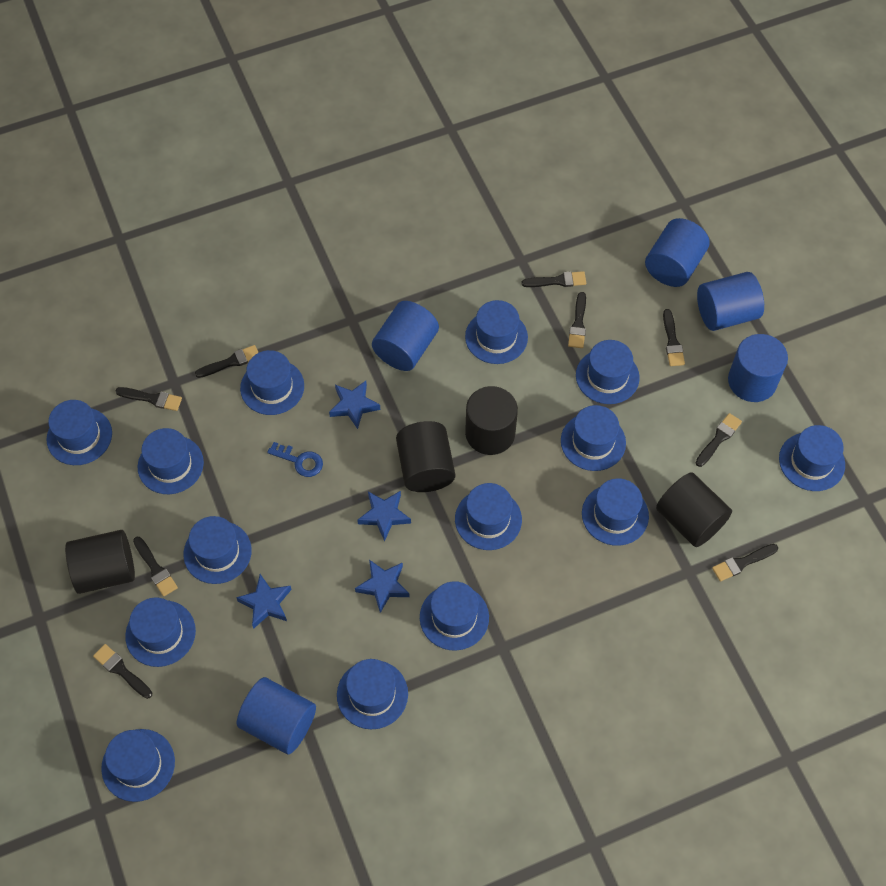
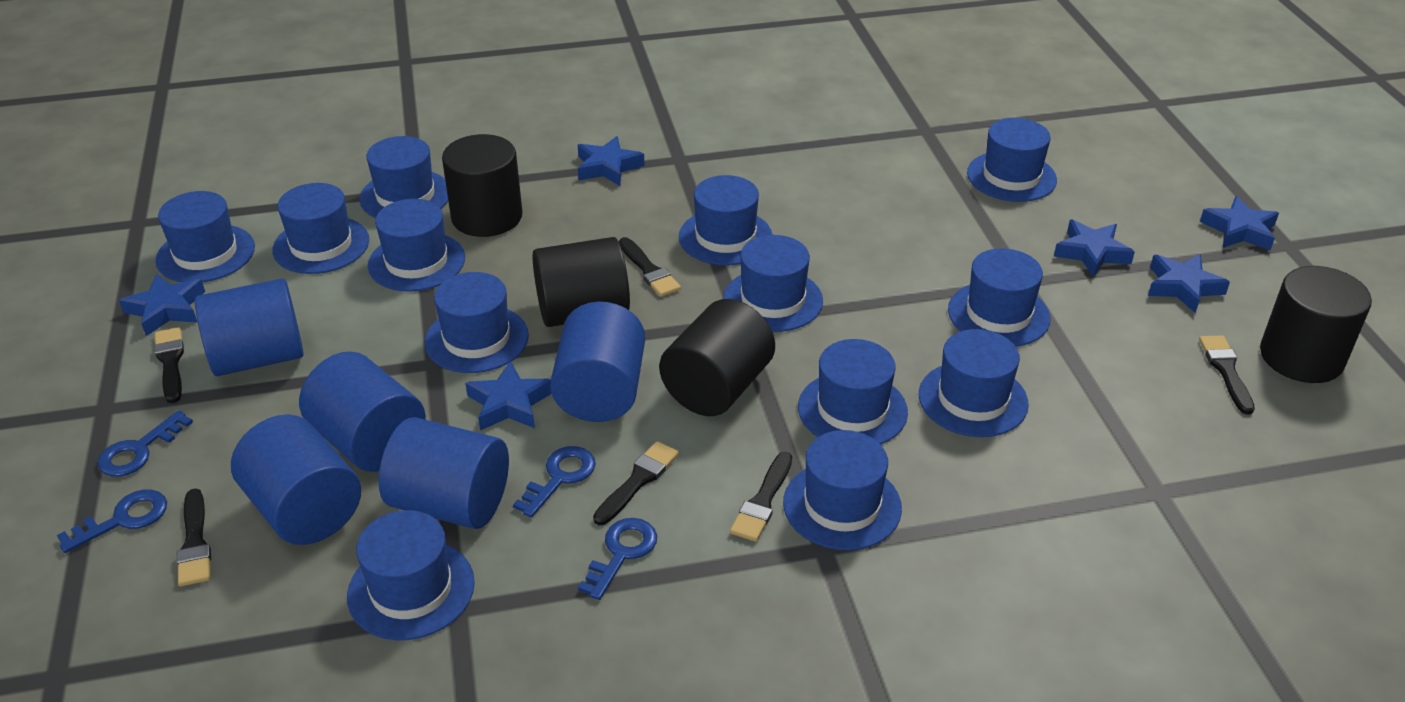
black brush: 9 -> 6
blue hat: 14 -> 13
blue key: 1 -> 4
blue star: 4 -> 6

